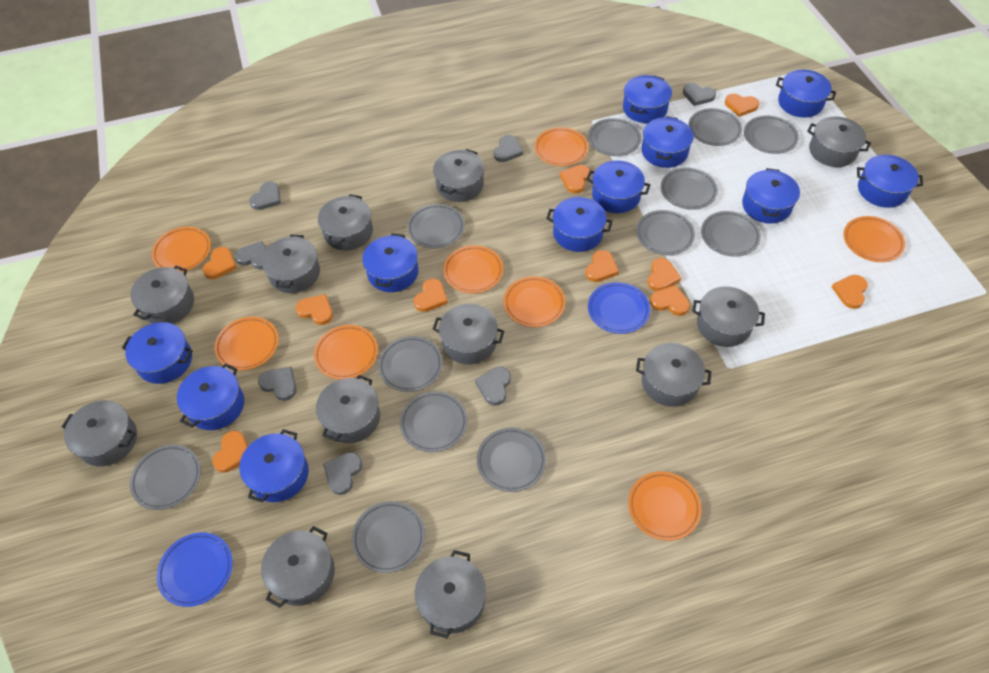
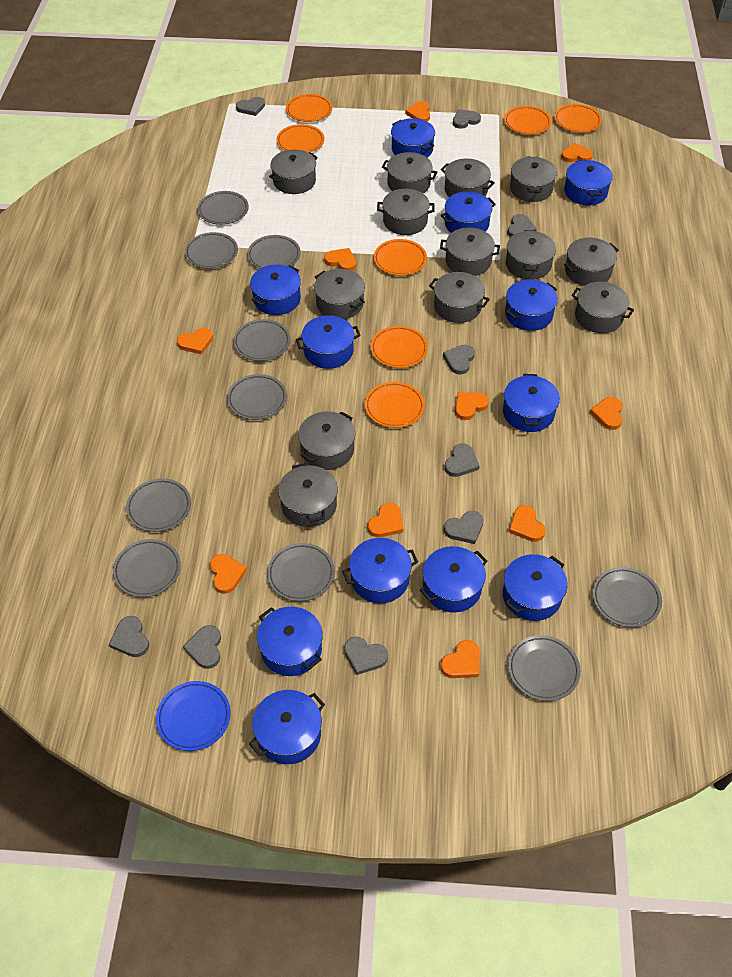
blue plate: 2 -> 1
blue pot: 11 -> 12
grey heart: 7 -> 9
grey plate: 12 -> 10
grey pot: 12 -> 13
orange plate: 8 -> 7

